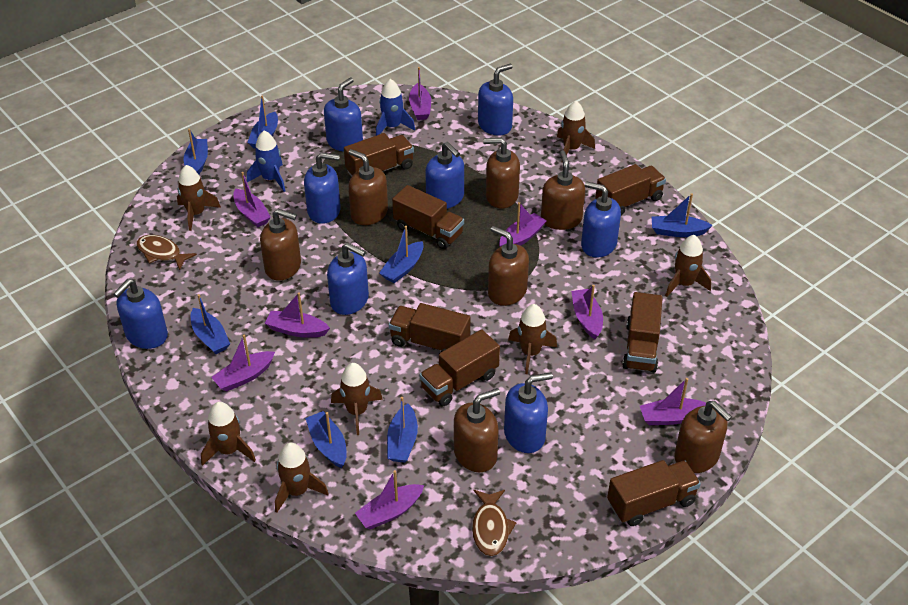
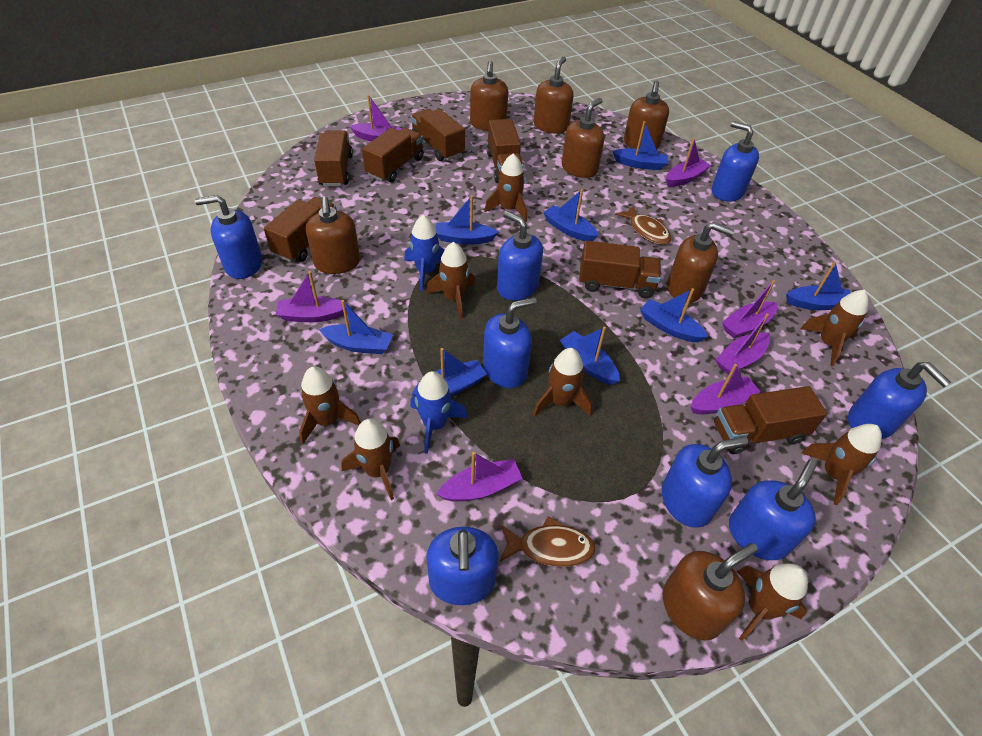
blue boat: 7 -> 8
brown rocket: 7 -> 8
purple boat: 8 -> 7

